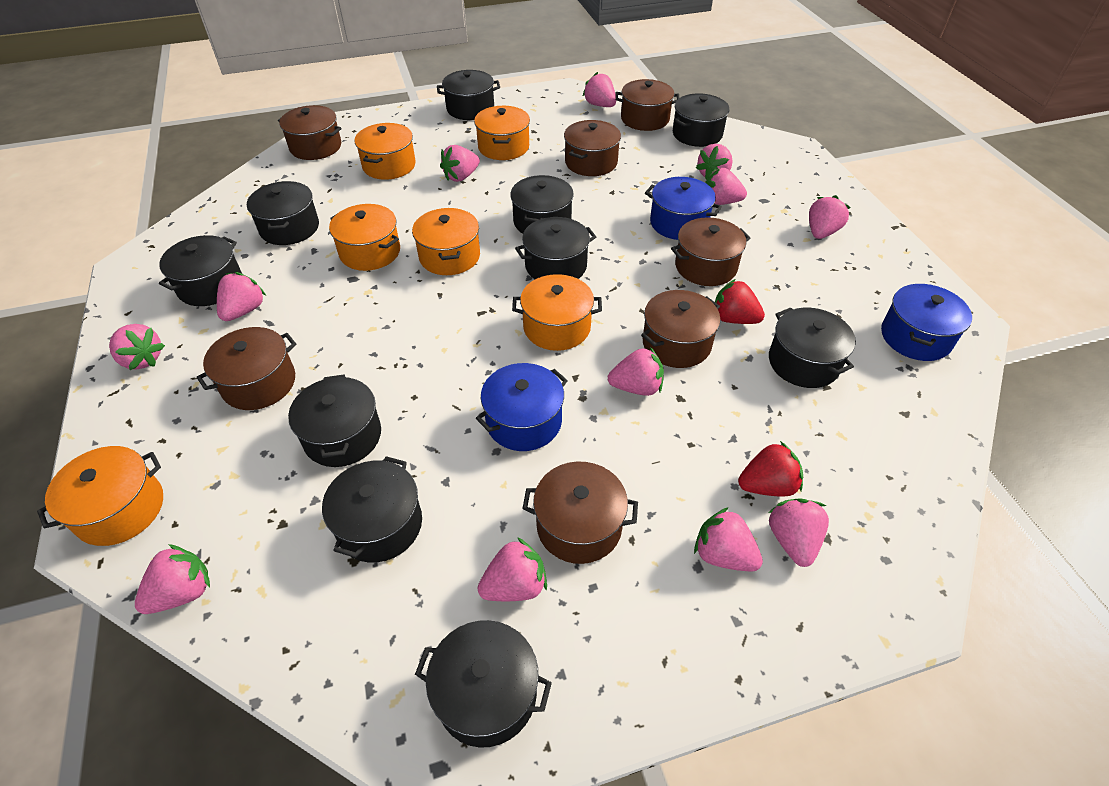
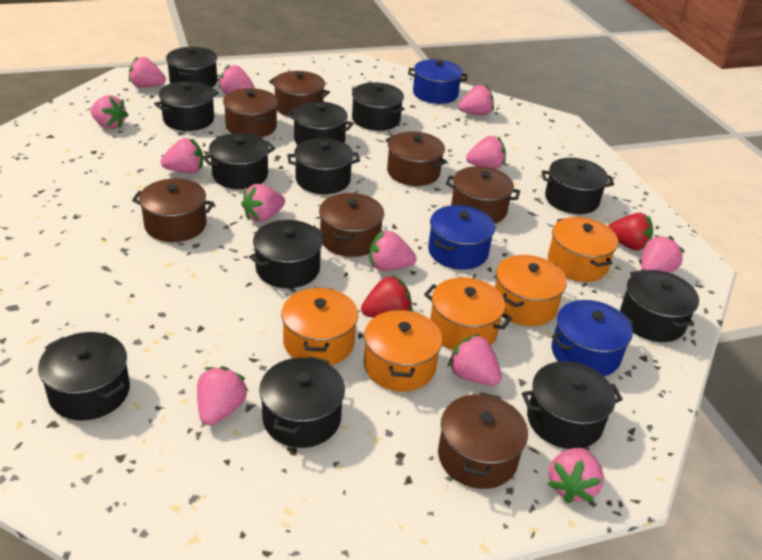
black pot: 10 -> 12
orange pot: 6 -> 5

